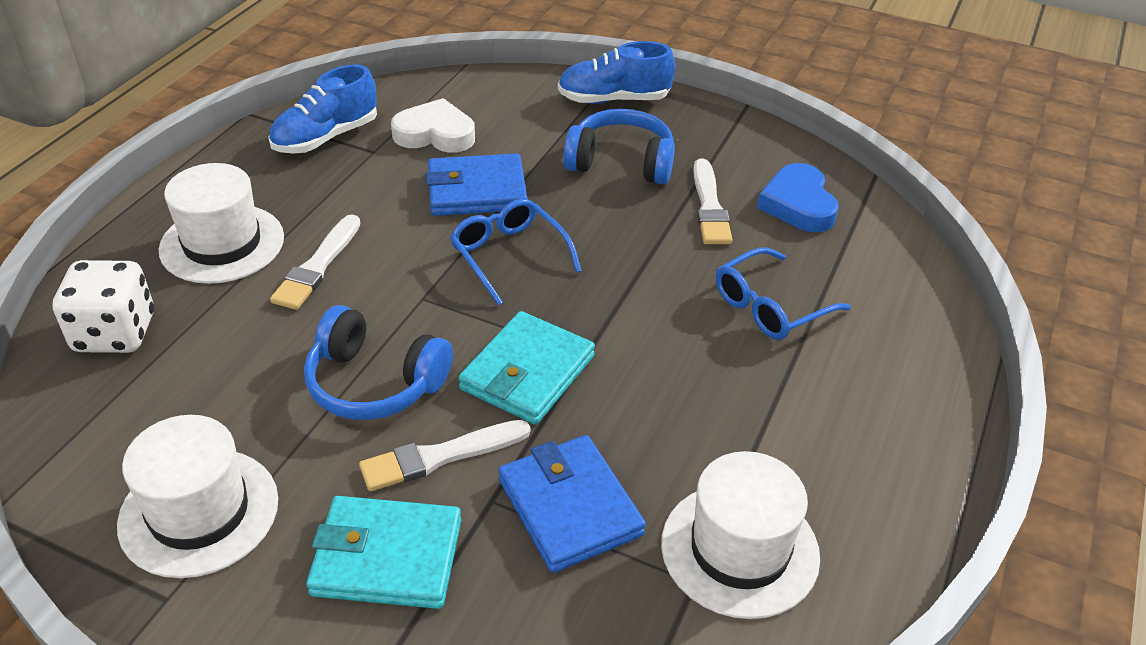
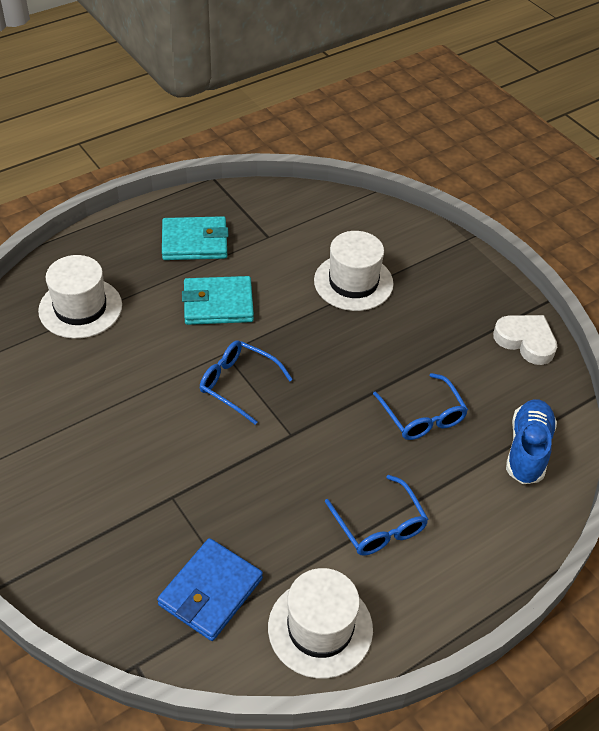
blue glasses: 2 -> 3
blue headphones: 2 -> 0
blue heart: 1 -> 0
blue shoe: 2 -> 1
blue wallet: 2 -> 1
white brush: 3 -> 0
white dice: 1 -> 0

